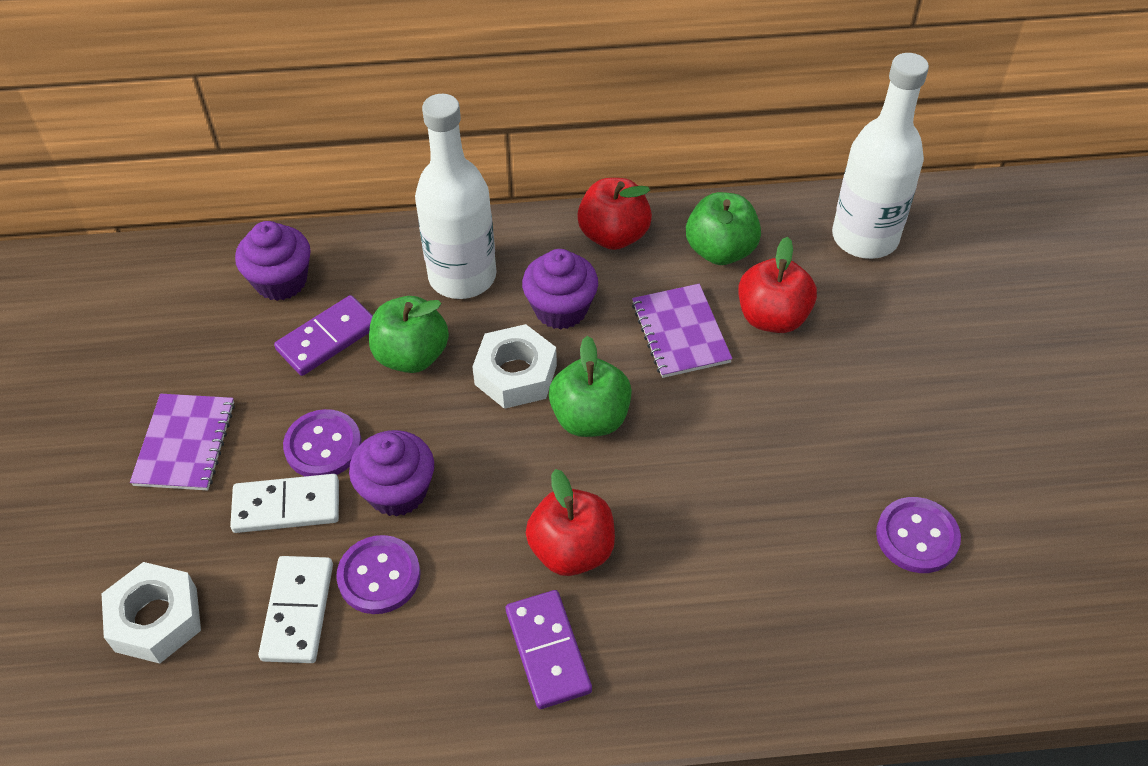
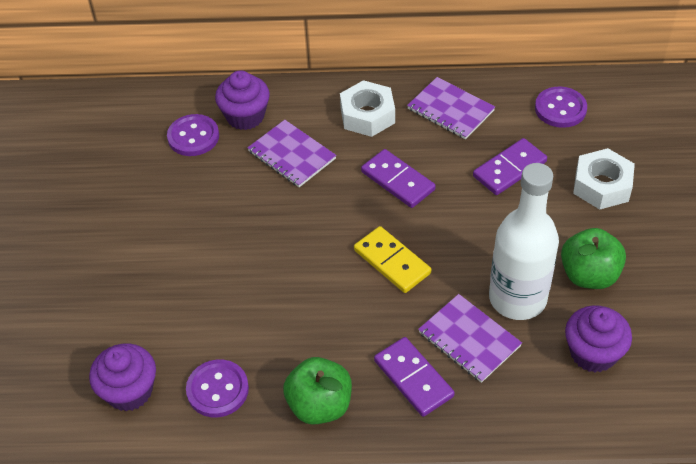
green apple: 3 -> 2
purple domino: 2 -> 3
purple notebook: 2 -> 3
red apple: 3 -> 0
white bottle: 2 -> 1
white domino: 2 -> 0
yellow domino: 0 -> 1

